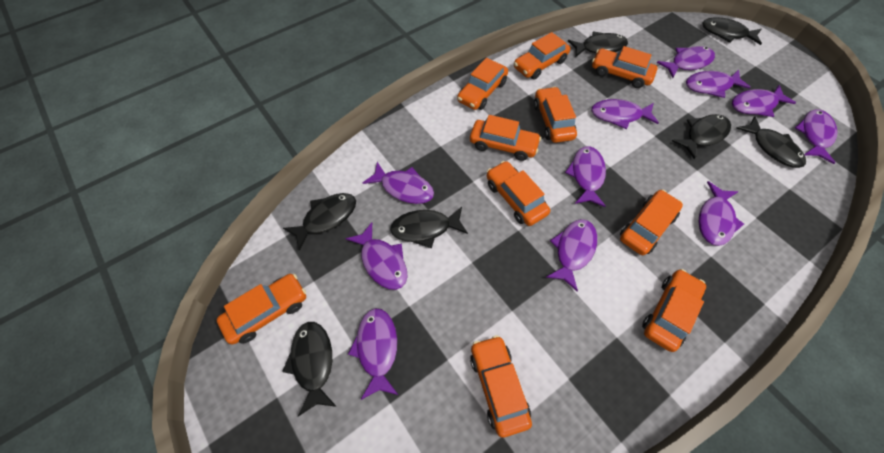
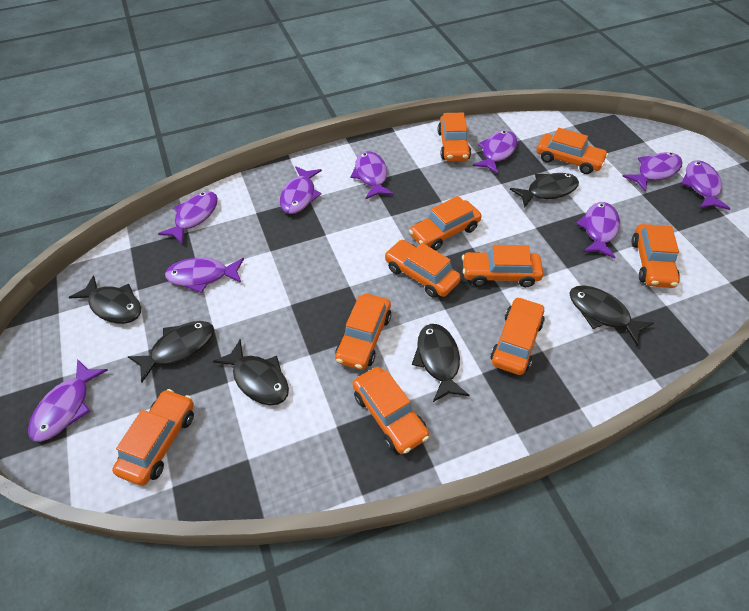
black fish: 7 -> 6
purple fish: 11 -> 9

